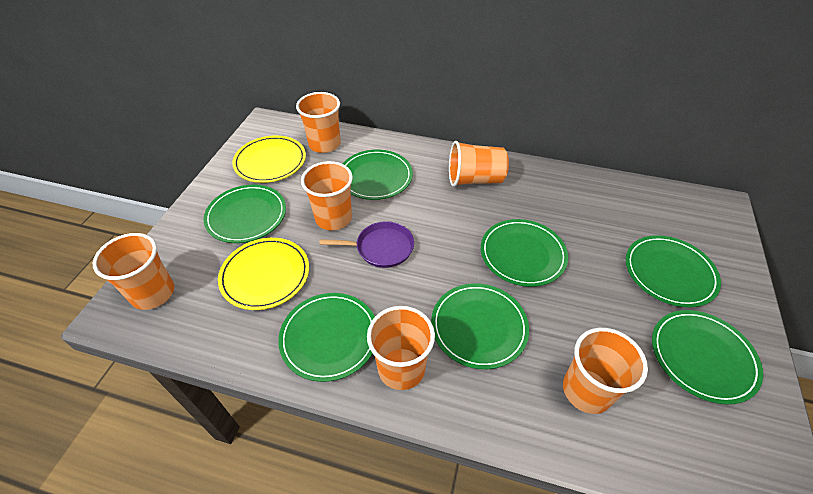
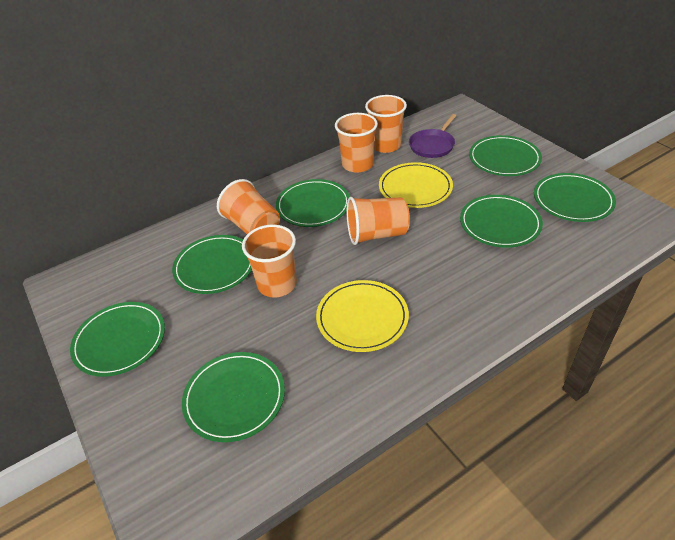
orange cup: 6 -> 5

